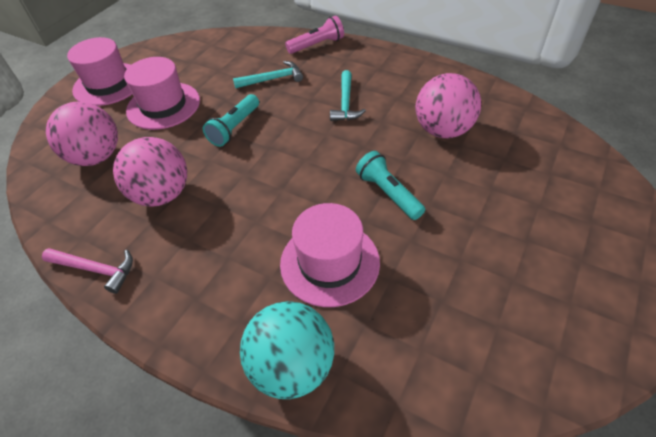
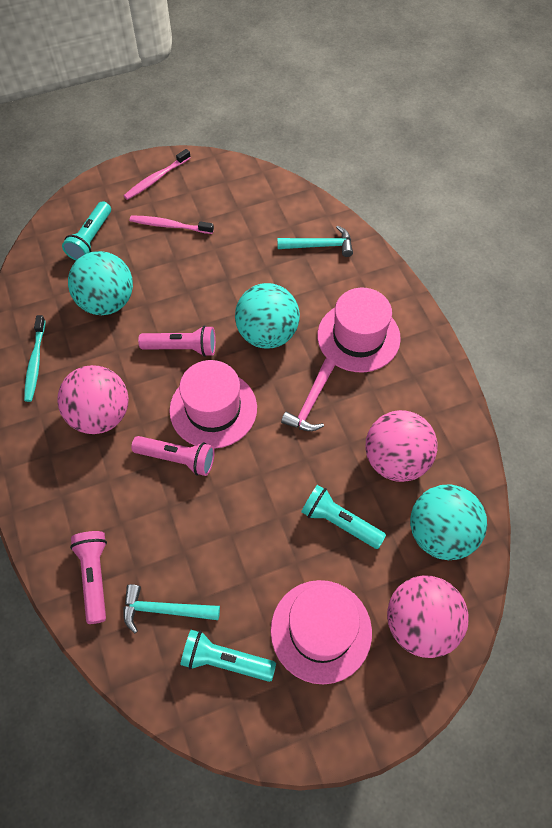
pink flashlight: 1 -> 3
pink toothbrush: 0 -> 2
turquoise ball: 1 -> 3
turquoise flashlight: 2 -> 3
turquoise toothbrush: 0 -> 1

